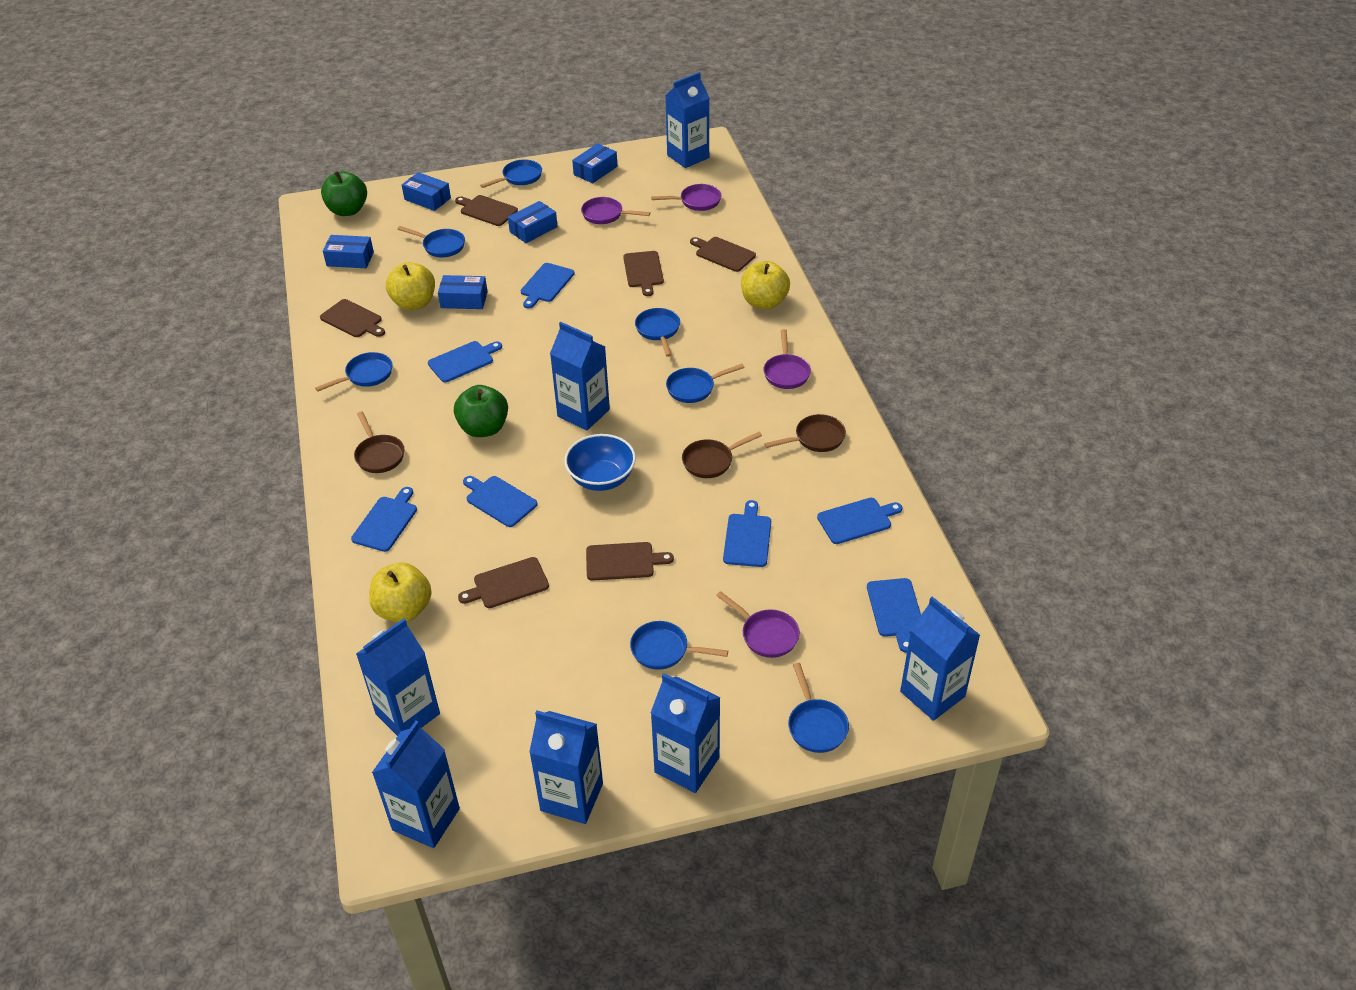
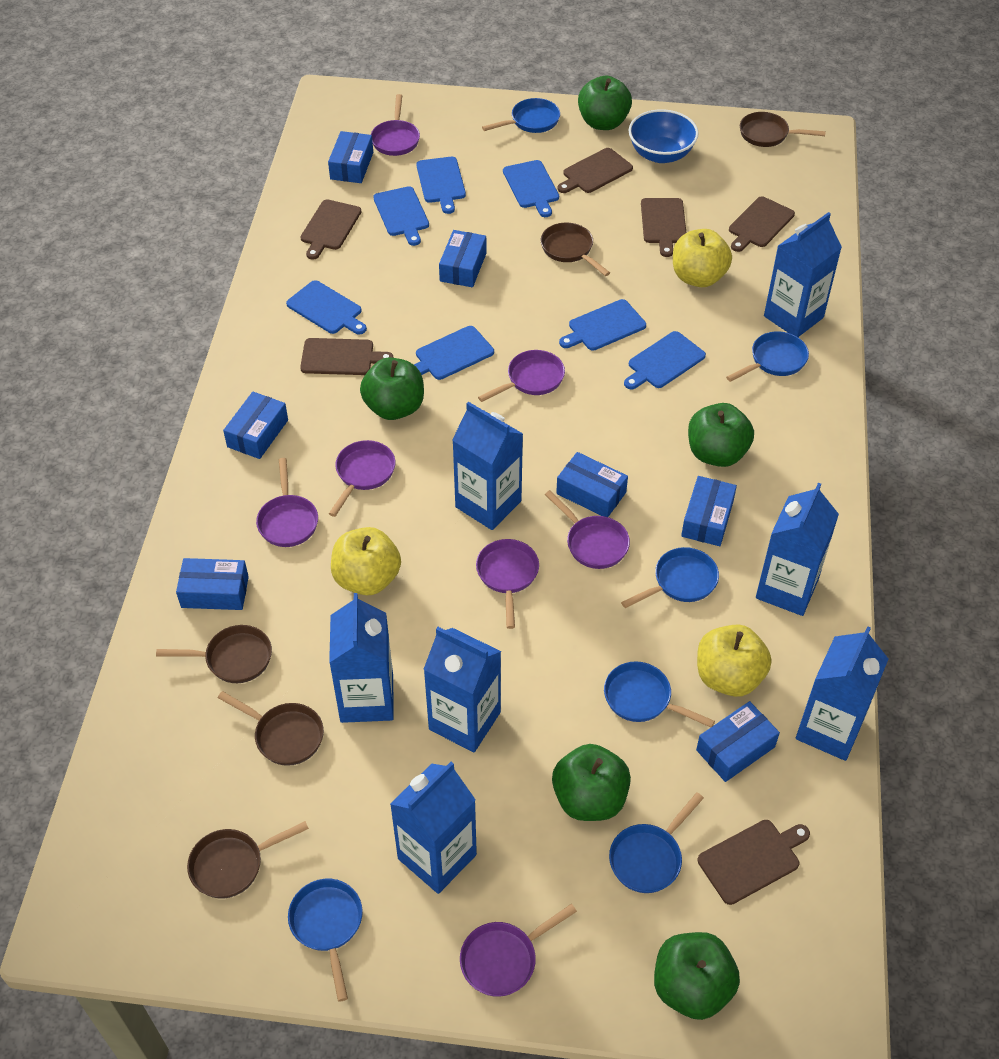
blue box: 5 -> 7
blue pan: 7 -> 6
brown pan: 3 -> 5
green apple: 2 -> 5
purple pan: 4 -> 7

